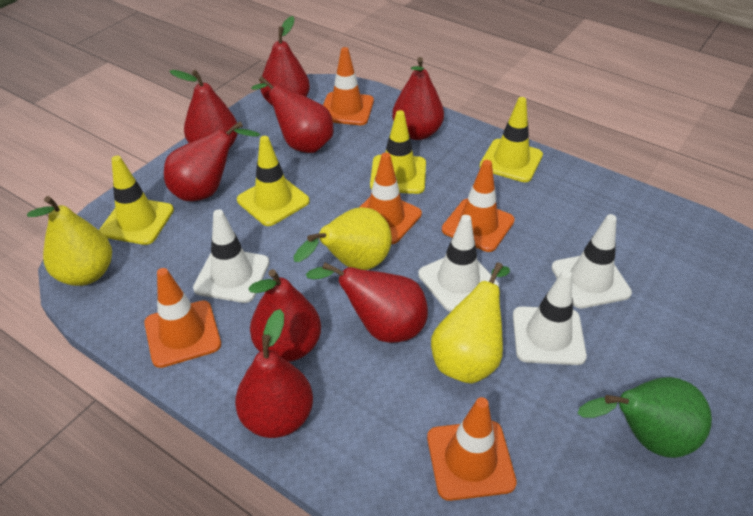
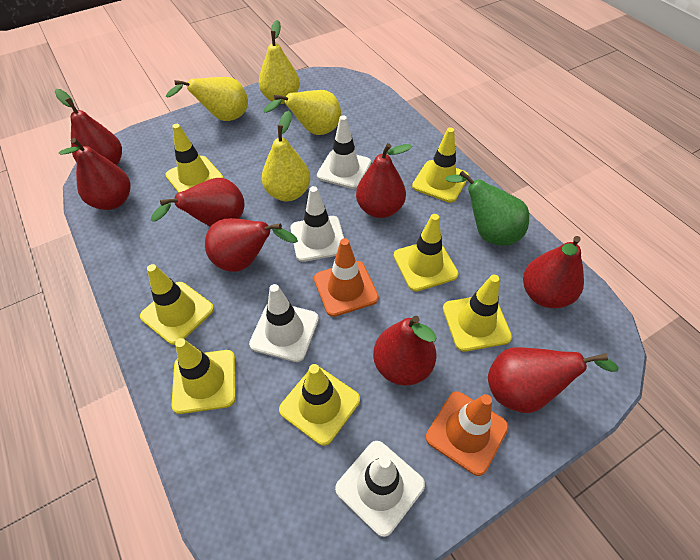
orange traffic cone: 5 -> 2
yellow pear: 3 -> 4
yellow traffic cone: 4 -> 7

